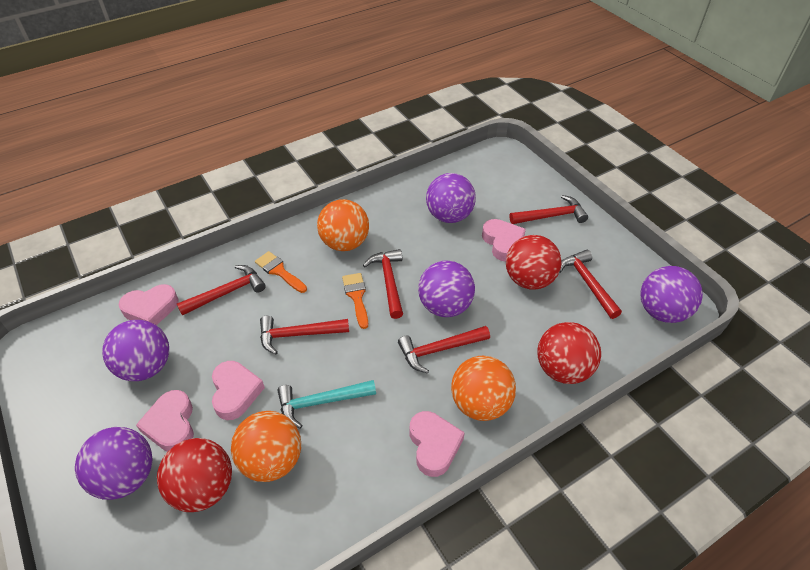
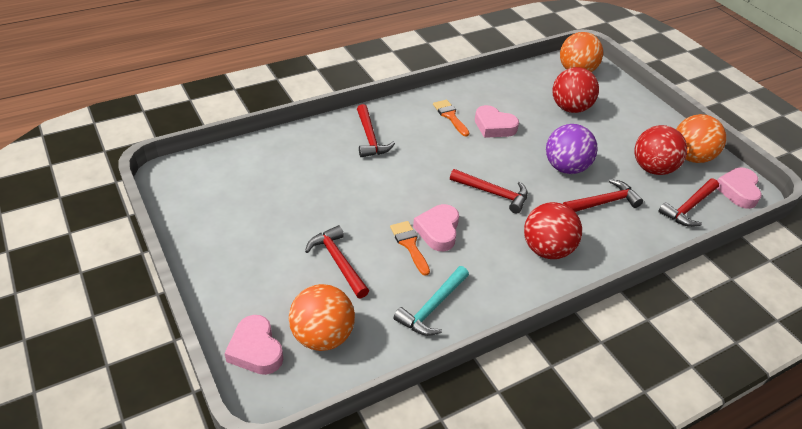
pink heart: 5 -> 4
purple ball: 5 -> 1
red hammer: 6 -> 5

